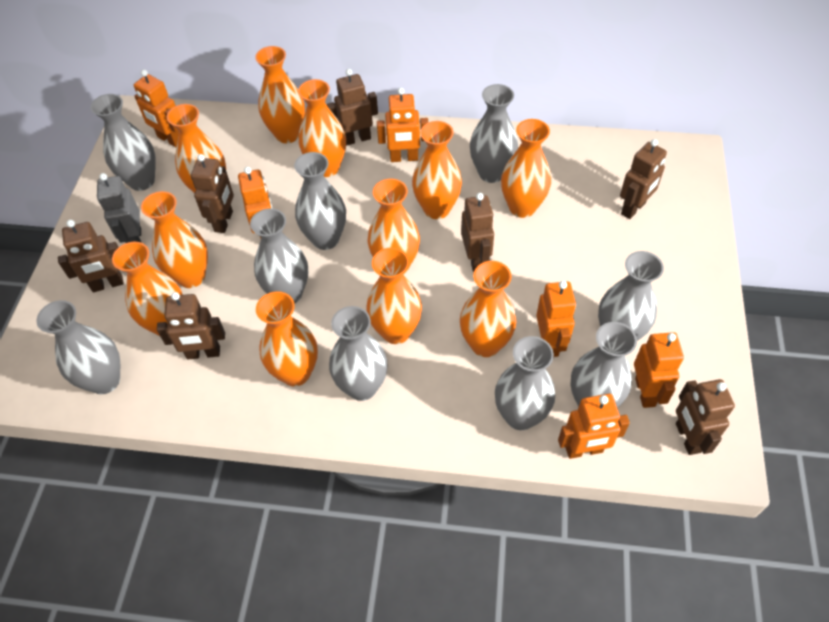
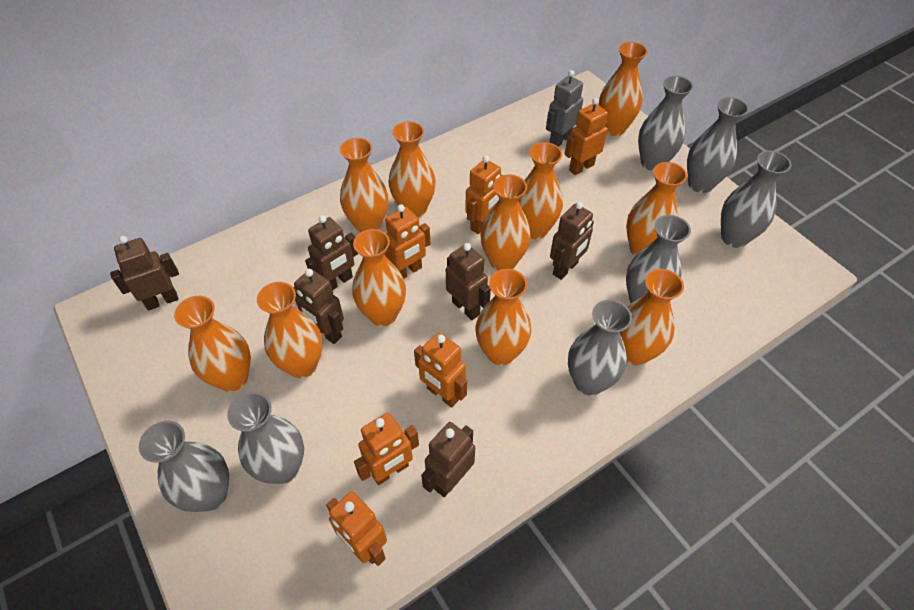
brown robot: 7 -> 6
grey vase: 9 -> 7

